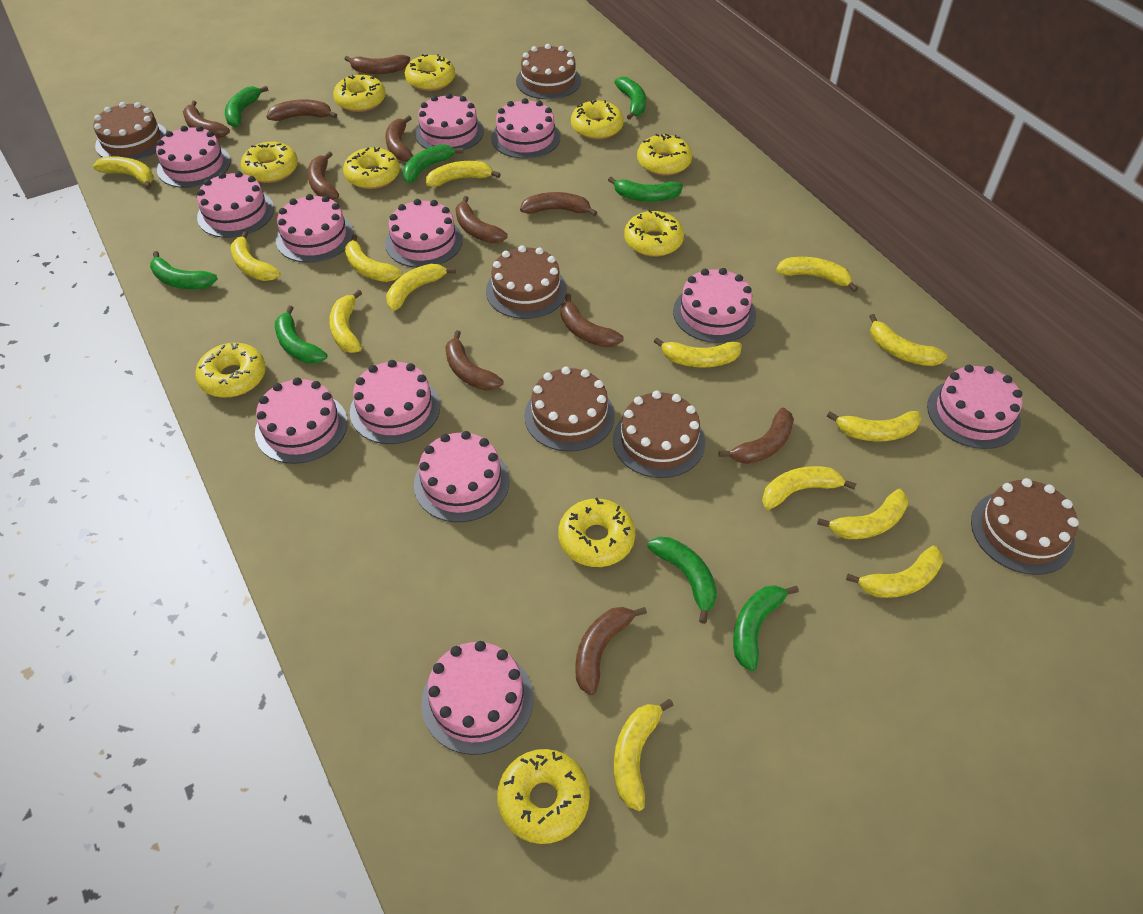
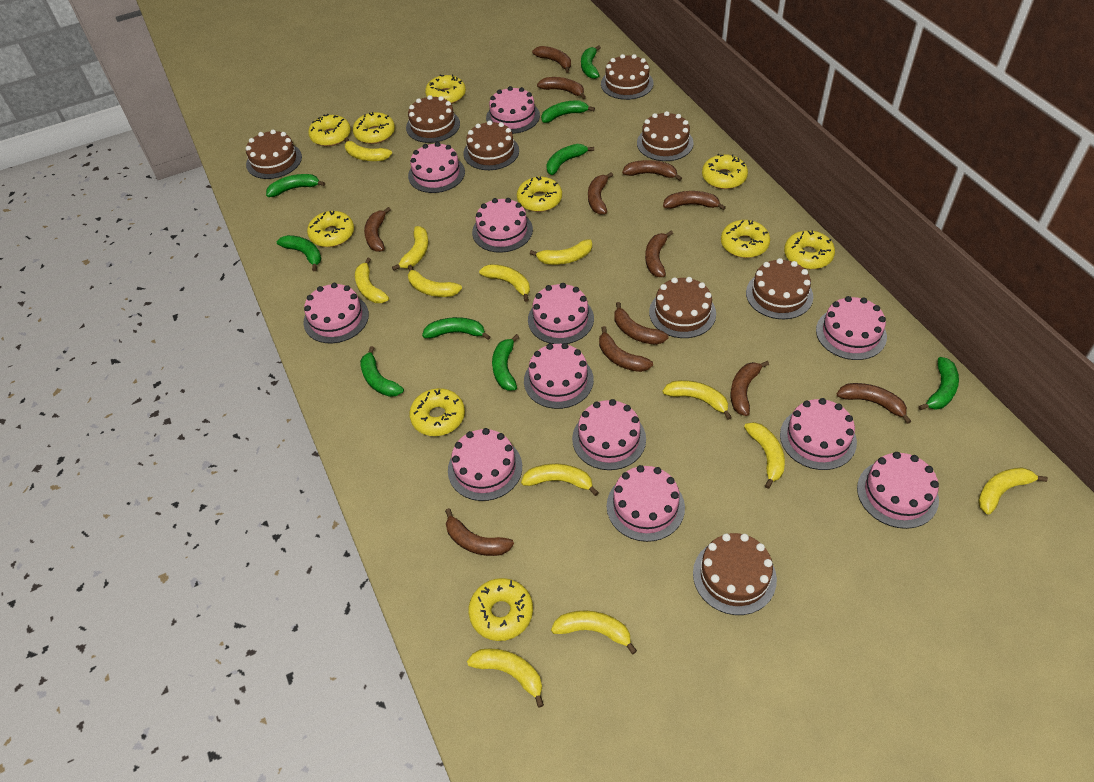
brown banana: 11 -> 12
brown cake: 6 -> 8
green banana: 8 -> 9
yellow banana: 14 -> 12

